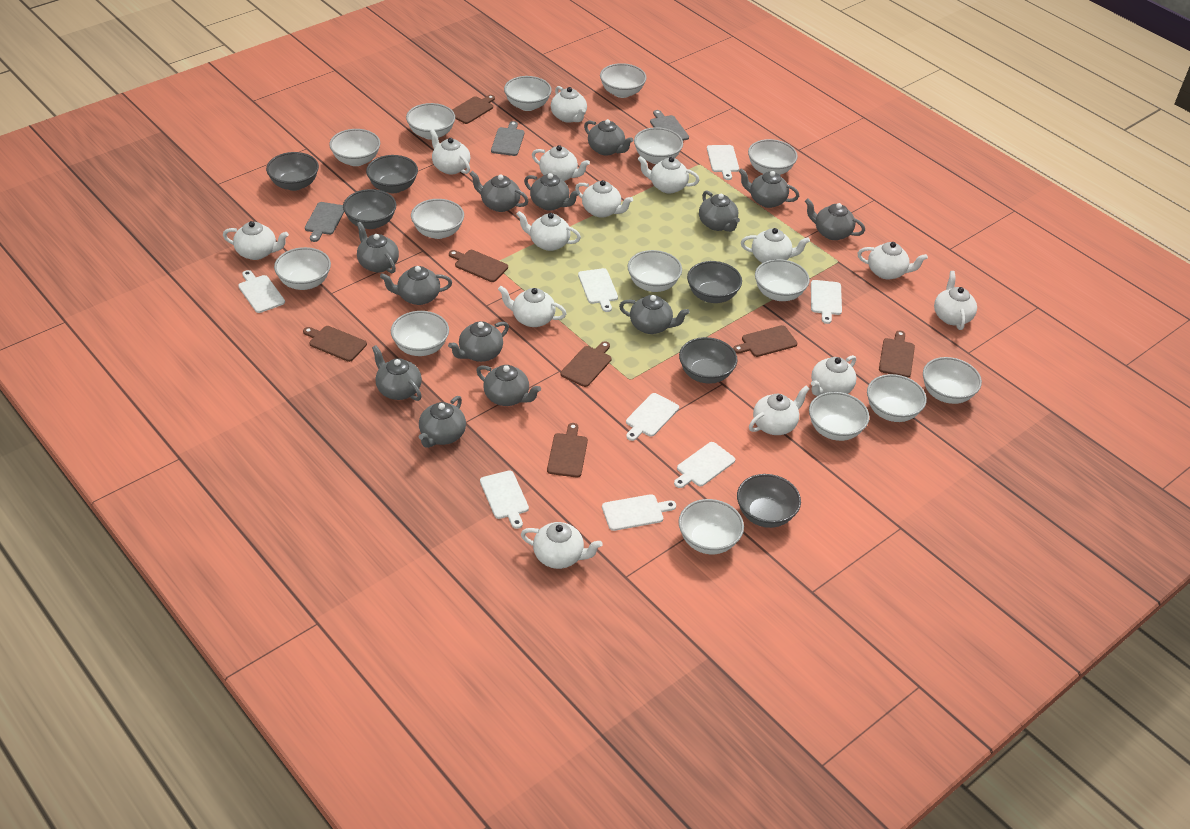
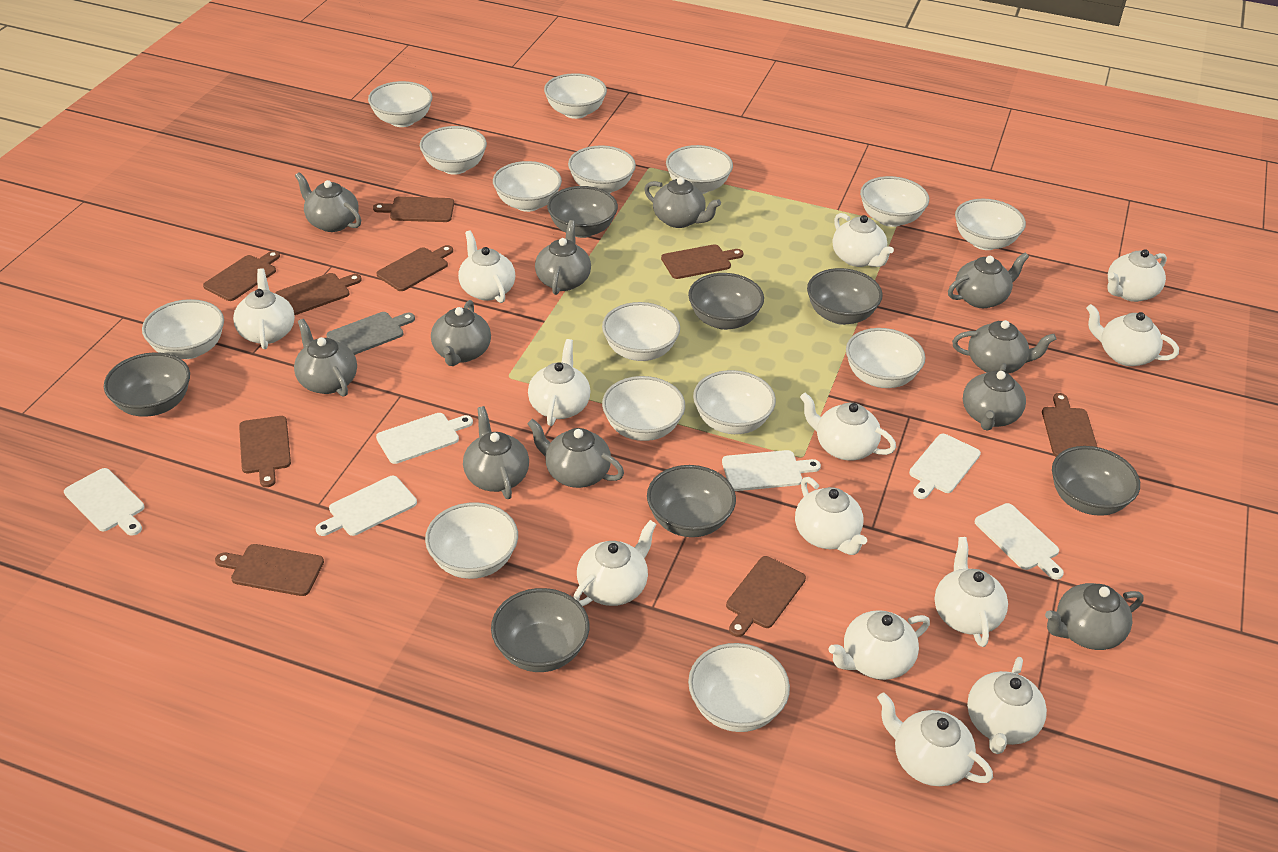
brown cutting board: 7 -> 9
grey bowl: 6 -> 7
grey cutting board: 3 -> 1
grey teapot: 13 -> 11
white cutting board: 8 -> 6
white teapot: 14 -> 13

